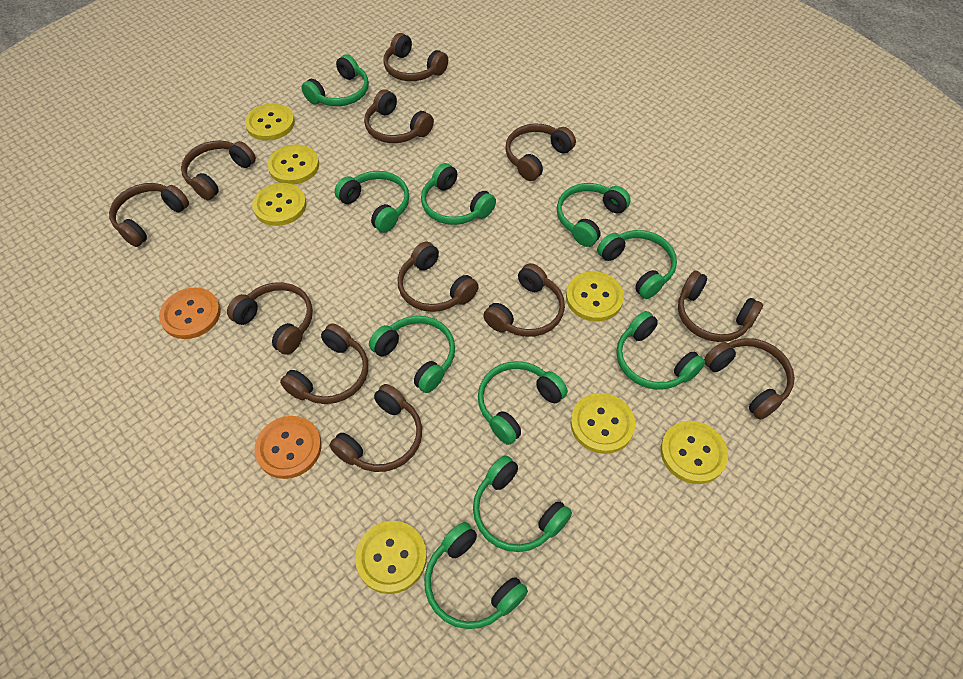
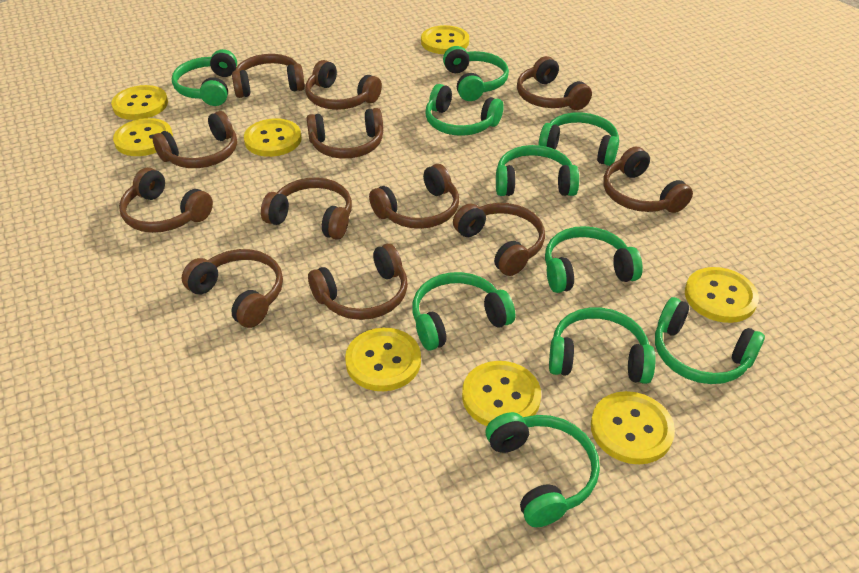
orange button: 2 -> 0
yellow button: 7 -> 8

